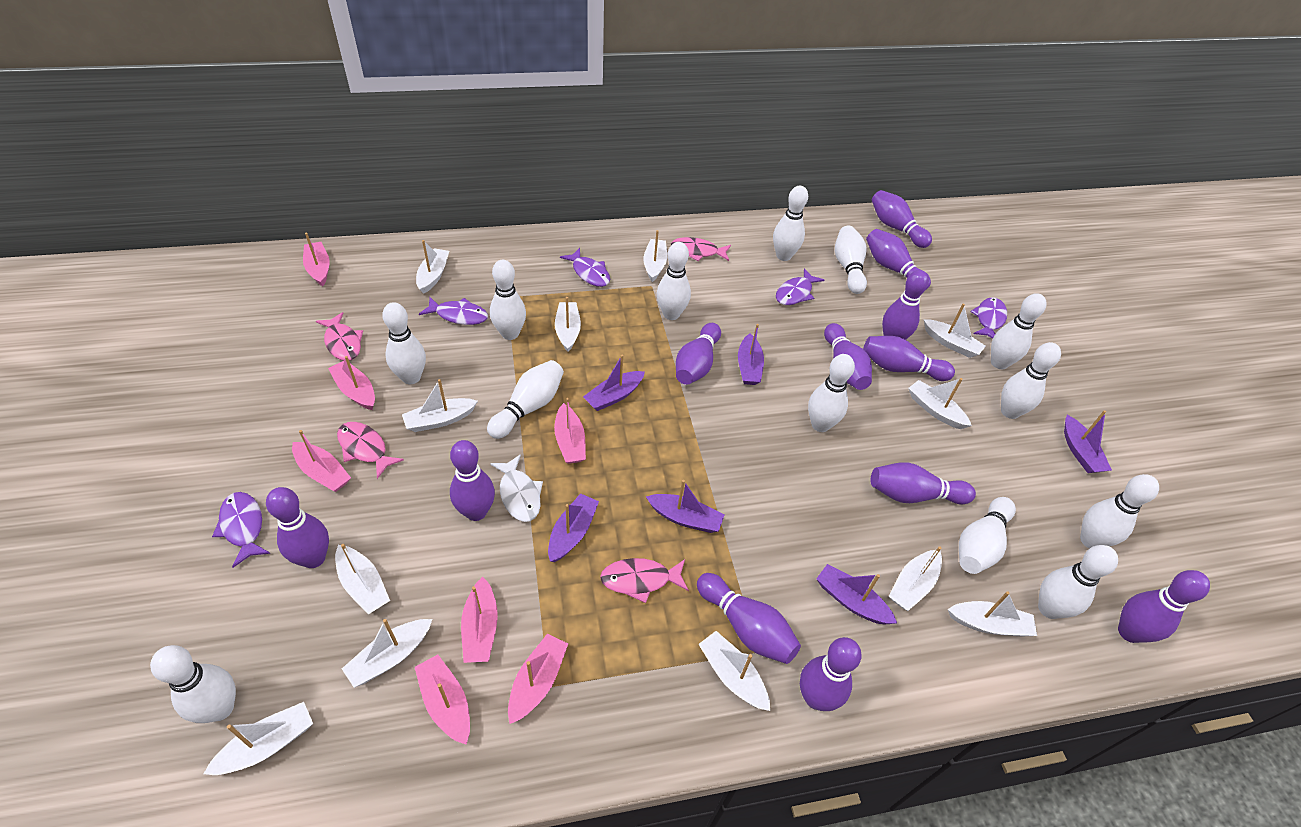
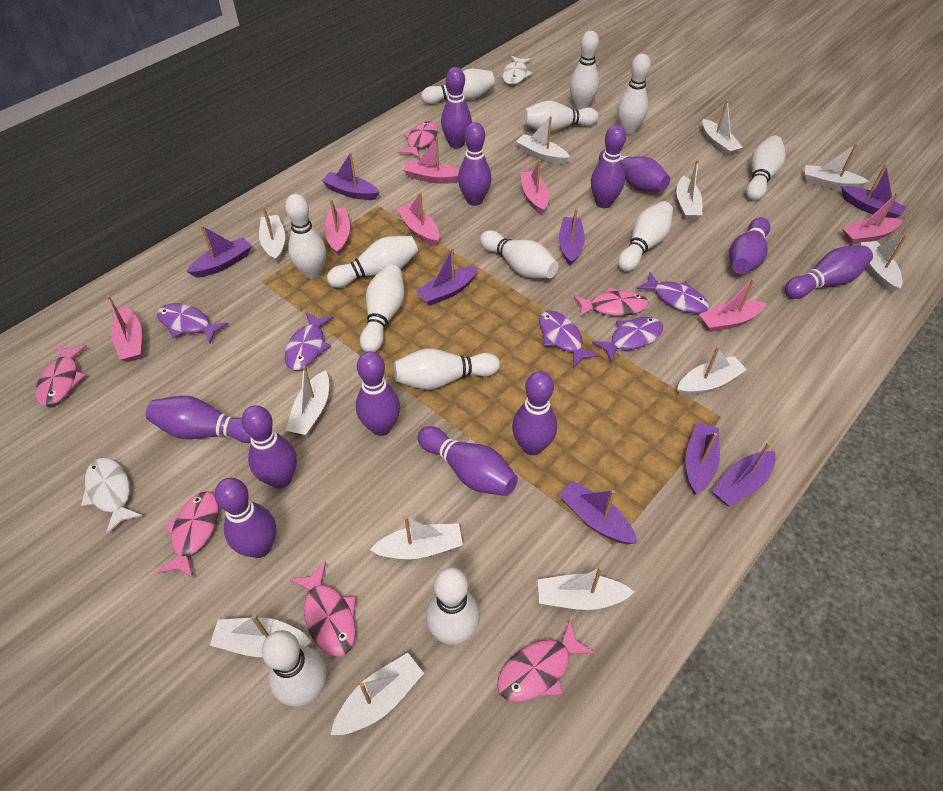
pink fish: 4 -> 6
purple boat: 6 -> 8
white fish: 1 -> 2

